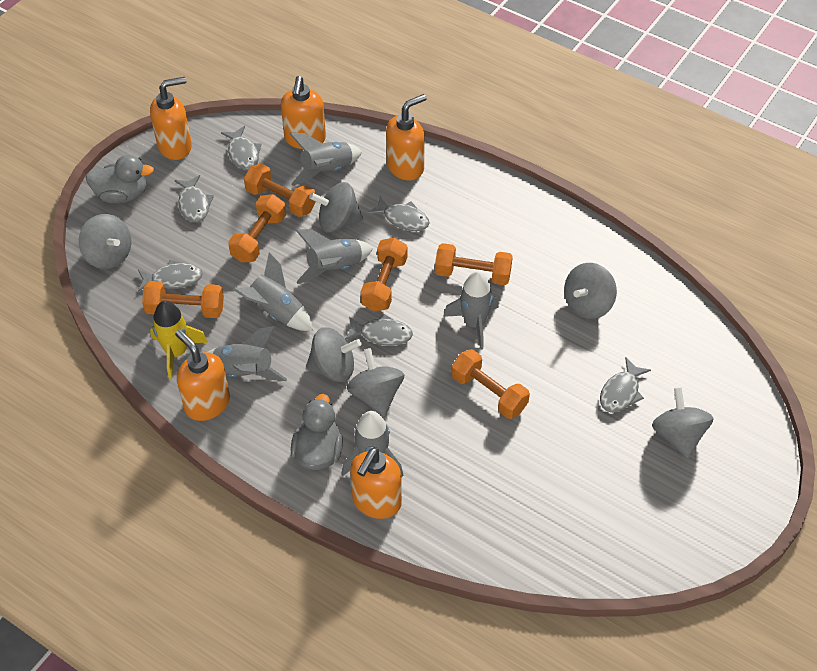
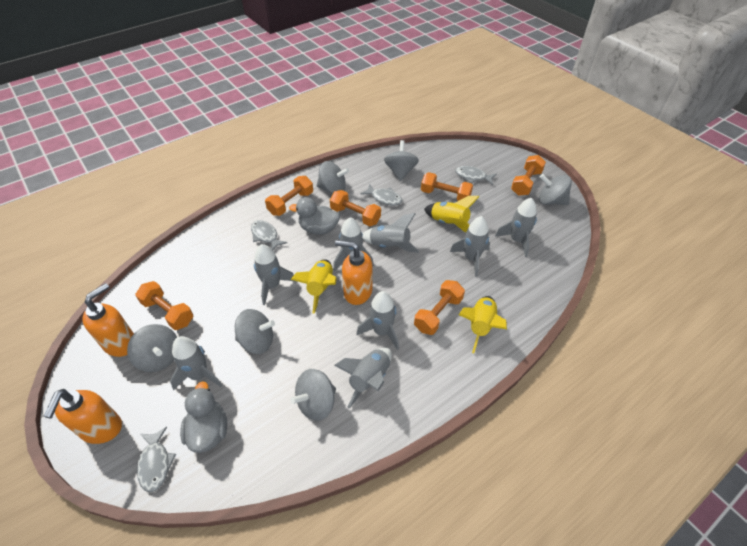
grey fish: 6 -> 4
grey rocket: 6 -> 8
orange soap dispenser: 5 -> 3
yellow rocket: 1 -> 3

